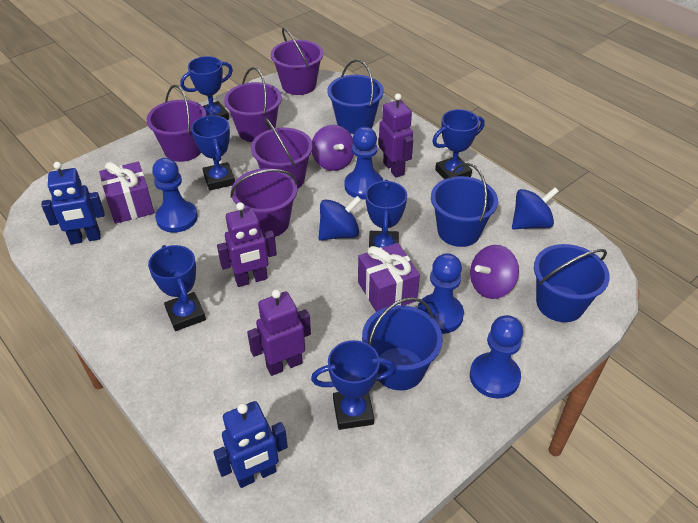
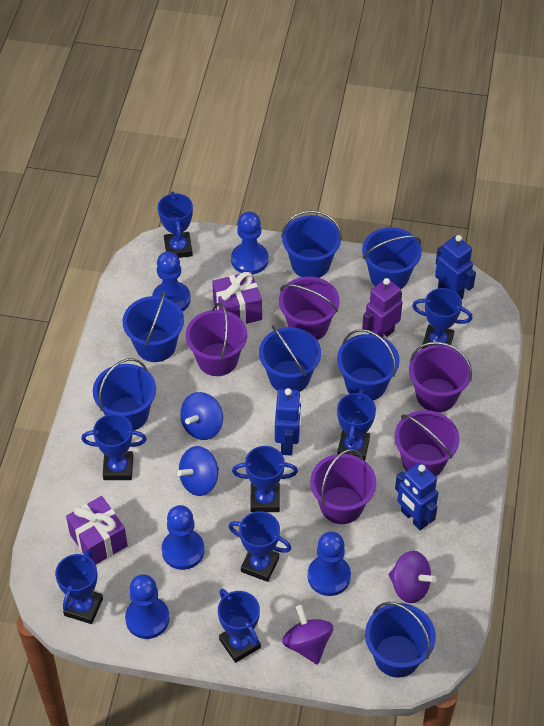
blue bucket: 4 -> 7
blue pawn: 4 -> 5
blue robot: 2 -> 3
blue trophy: 6 -> 8
purple robot: 3 -> 1

